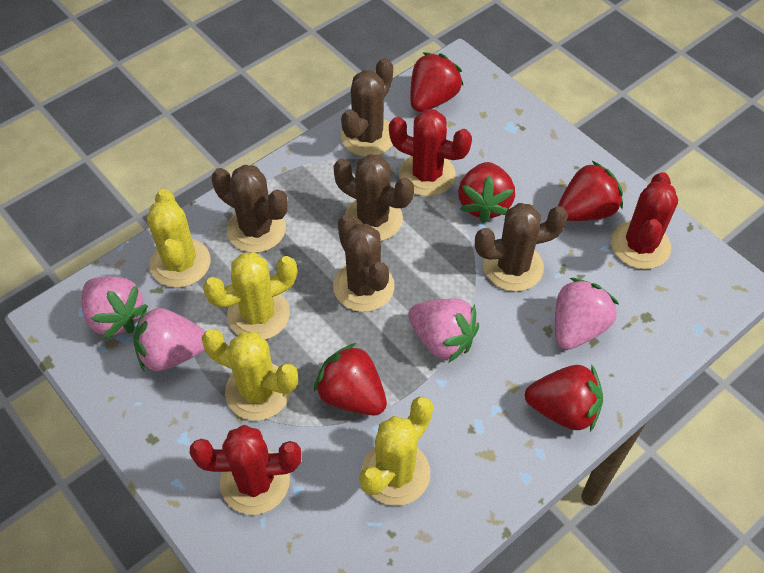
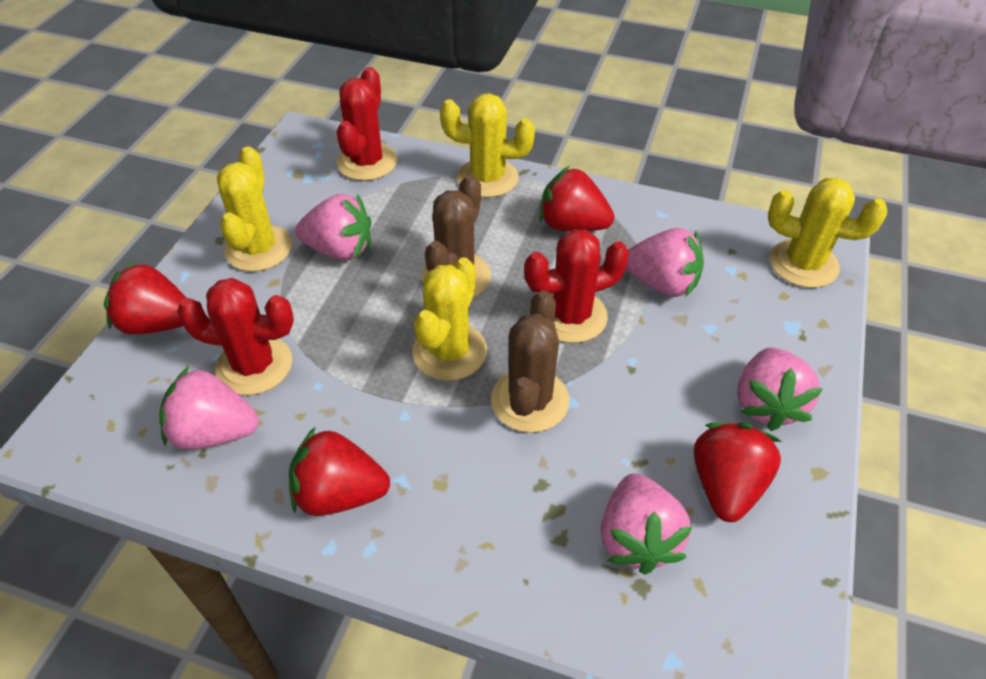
brown cactus: 5 -> 2
pink strawberry: 4 -> 5
red strawberry: 5 -> 4

